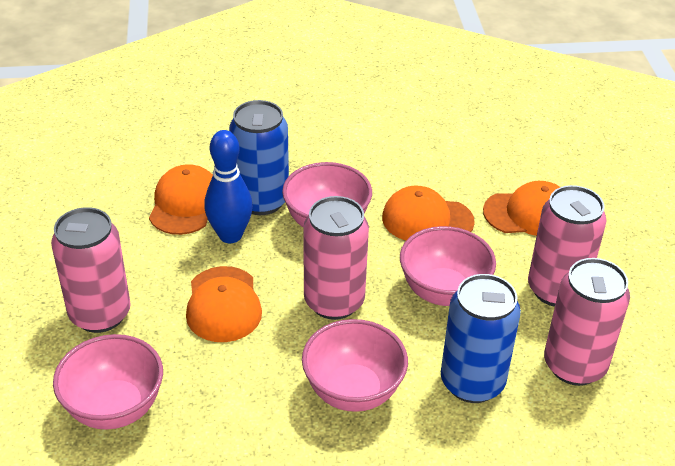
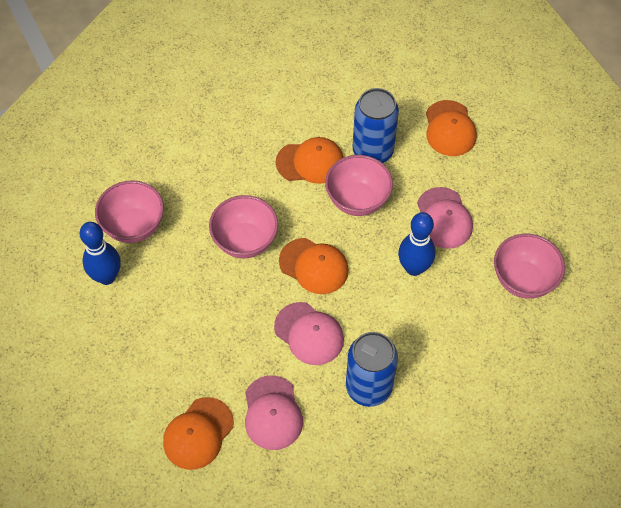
blue bowling pin: 1 -> 2
pink can: 4 -> 0
pink cap: 0 -> 3

